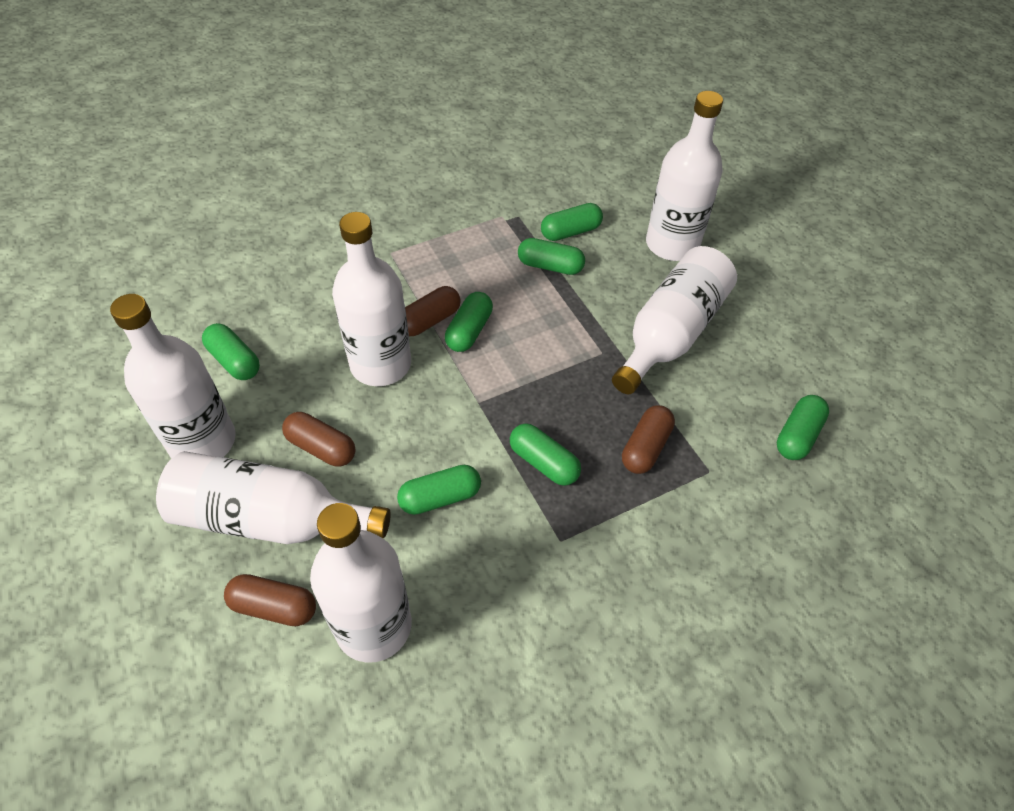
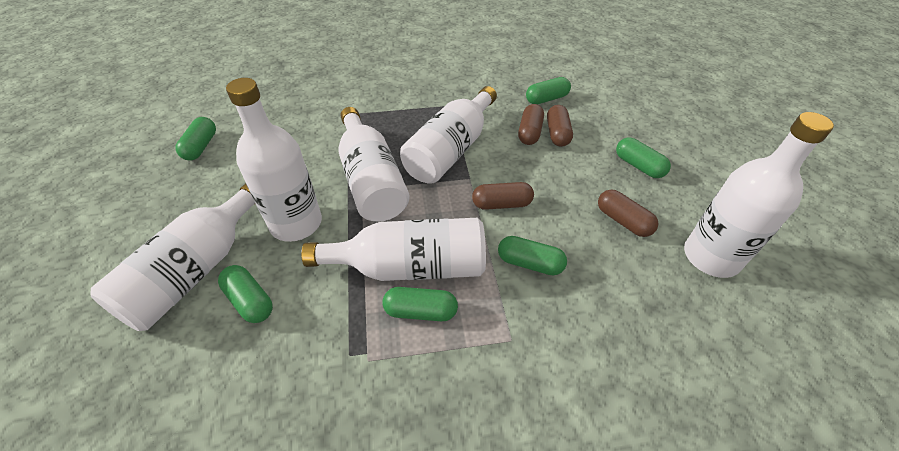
green capsule: 7 -> 6

